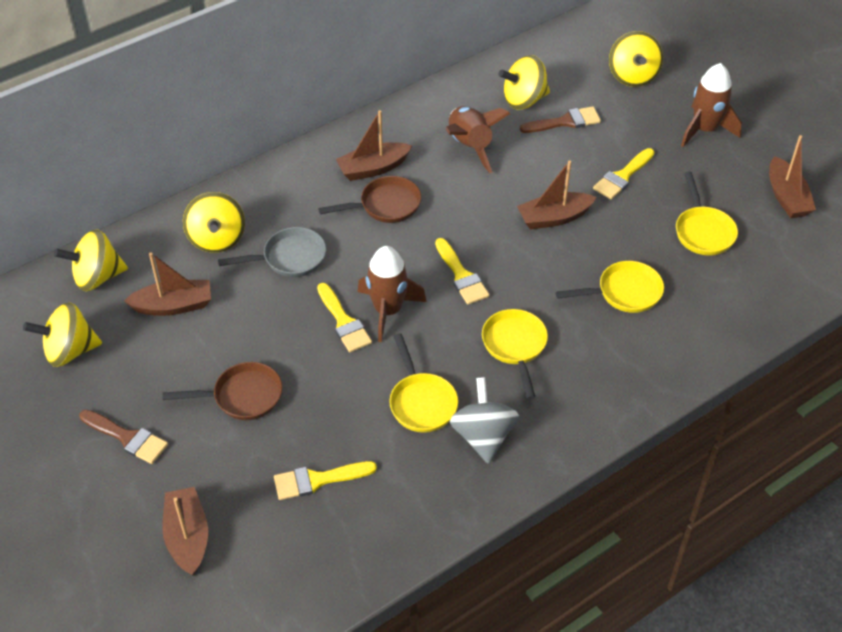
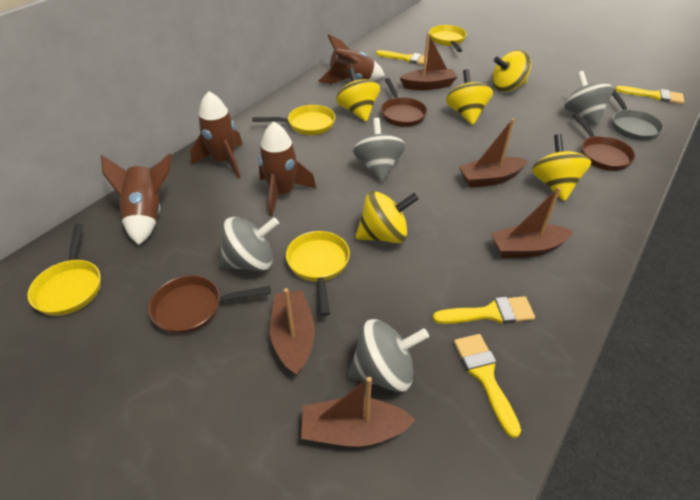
brown brush: 2 -> 0
brown pan: 2 -> 3
brown rocket: 3 -> 4
grey spinning top: 1 -> 4

